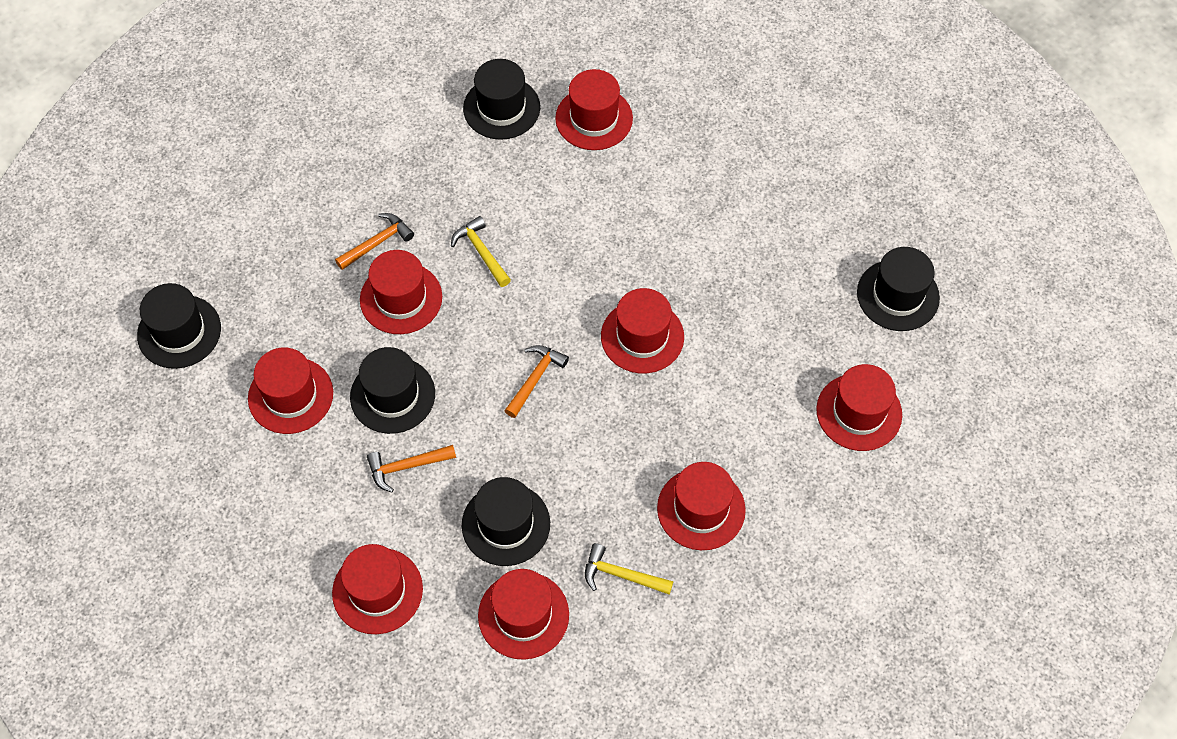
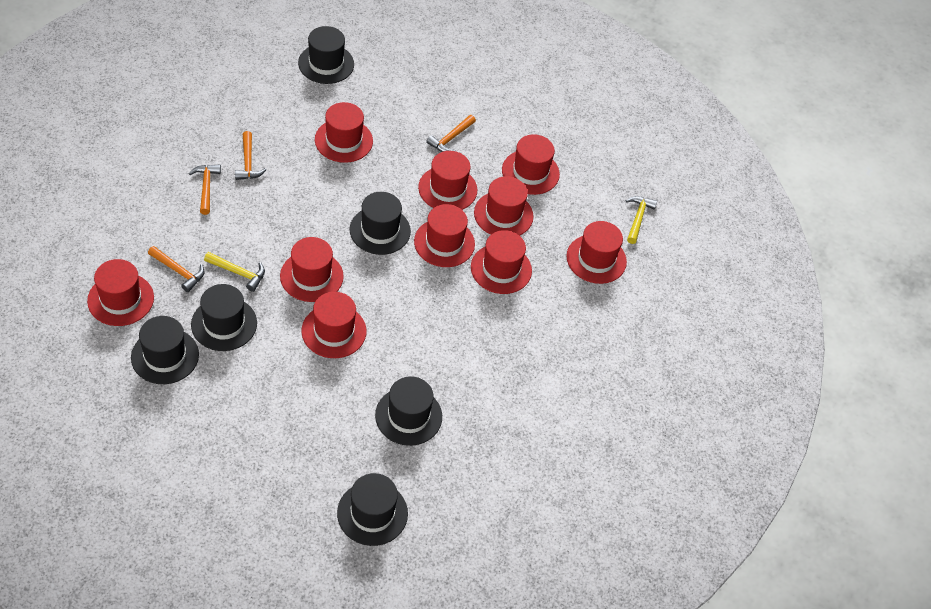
black hat: 5 -> 6
orange hammer: 3 -> 4
red hat: 8 -> 10

